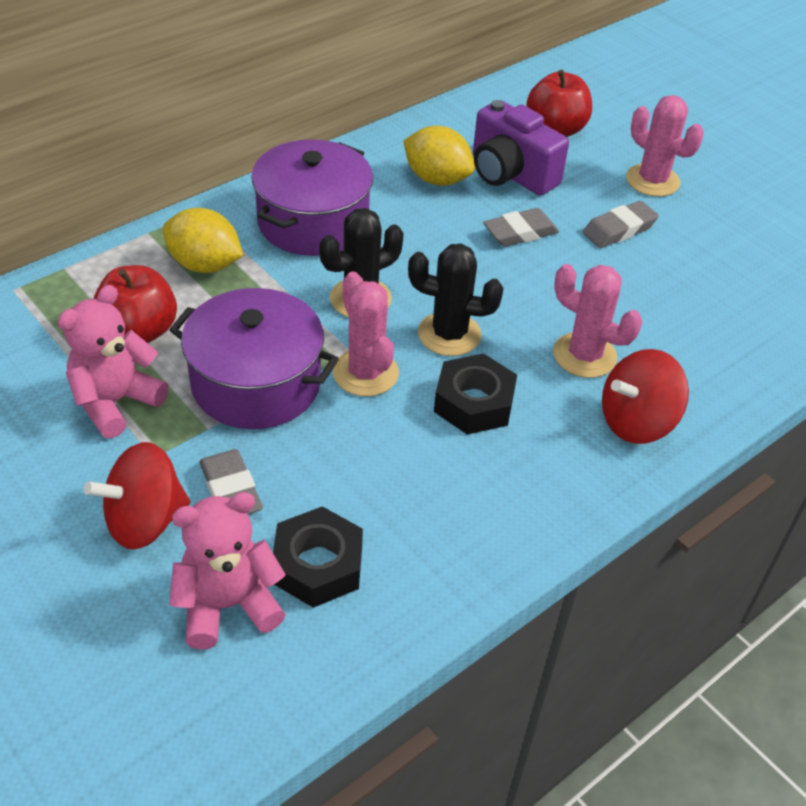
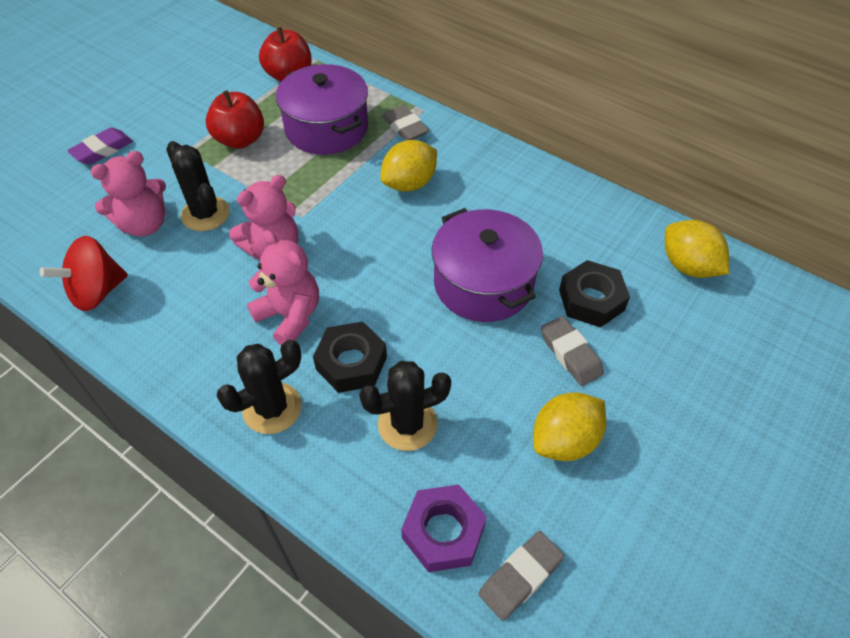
black cactus: 2 -> 3
pink cactus: 3 -> 0
pink teddy bear: 2 -> 3
purple camera: 1 -> 0
purple eraser: 0 -> 1
purple nut: 0 -> 1
red spinning top: 2 -> 1
yellow lemon: 2 -> 3

